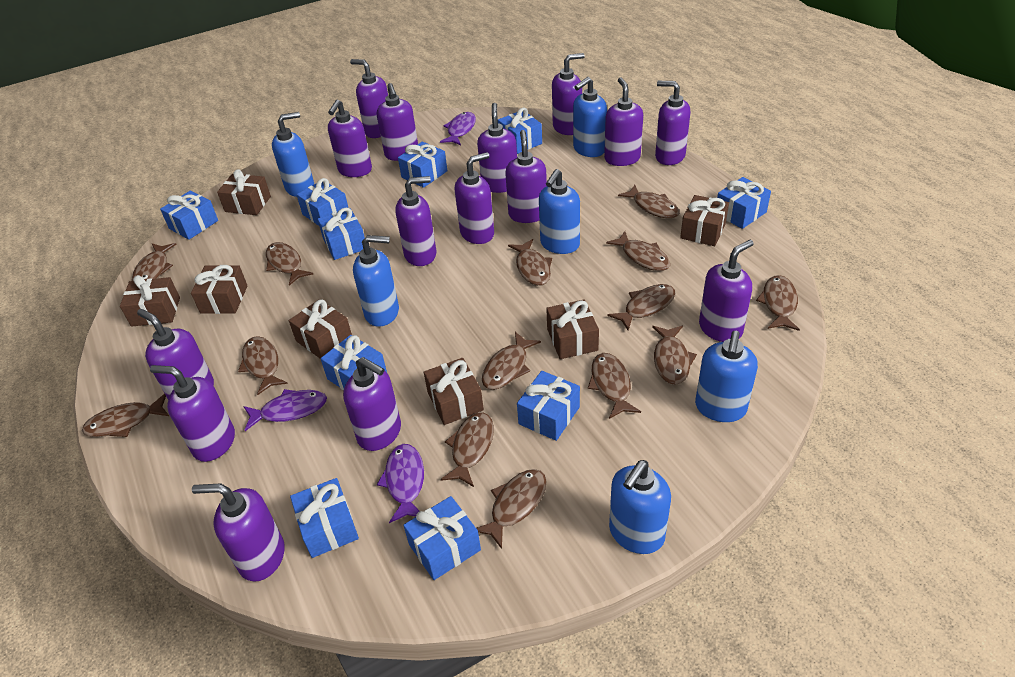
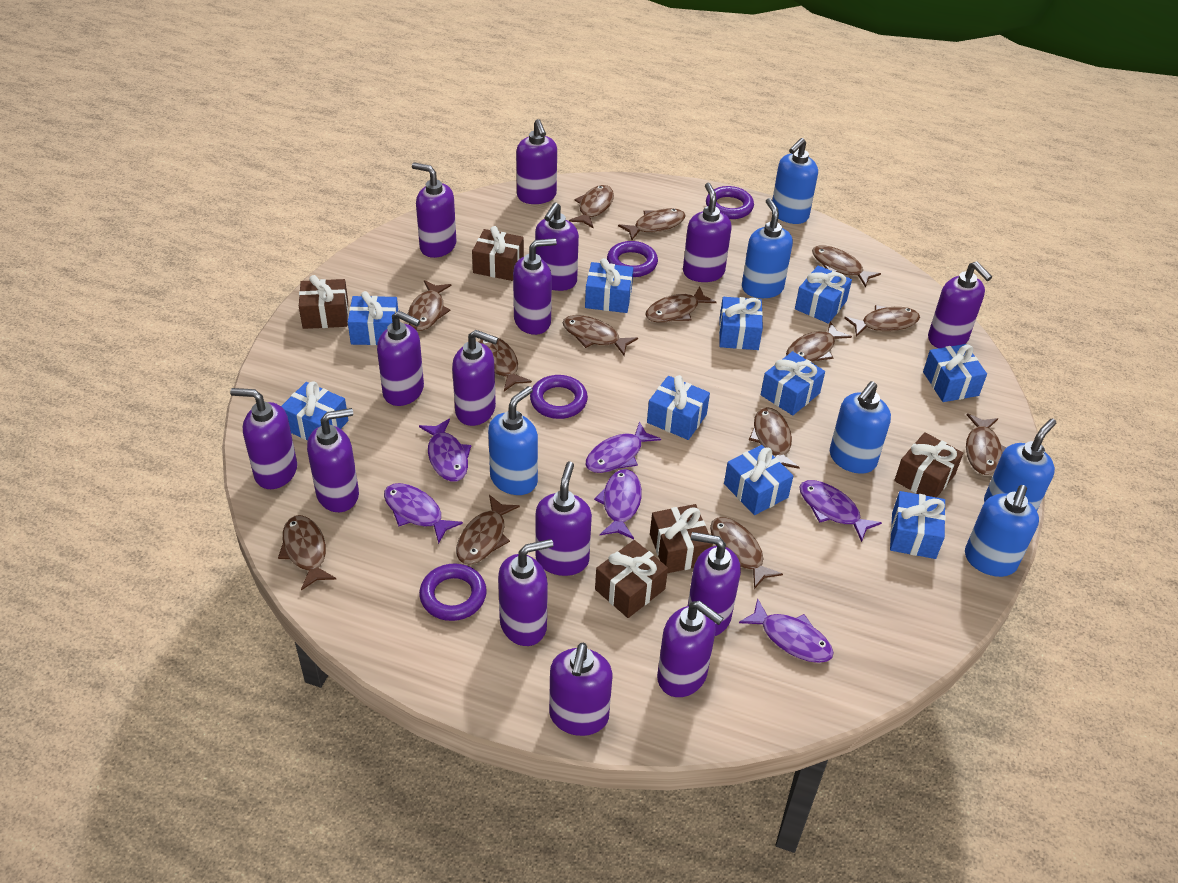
brown gift: 7 -> 5
purple fish: 3 -> 6
purple ring: 0 -> 4

